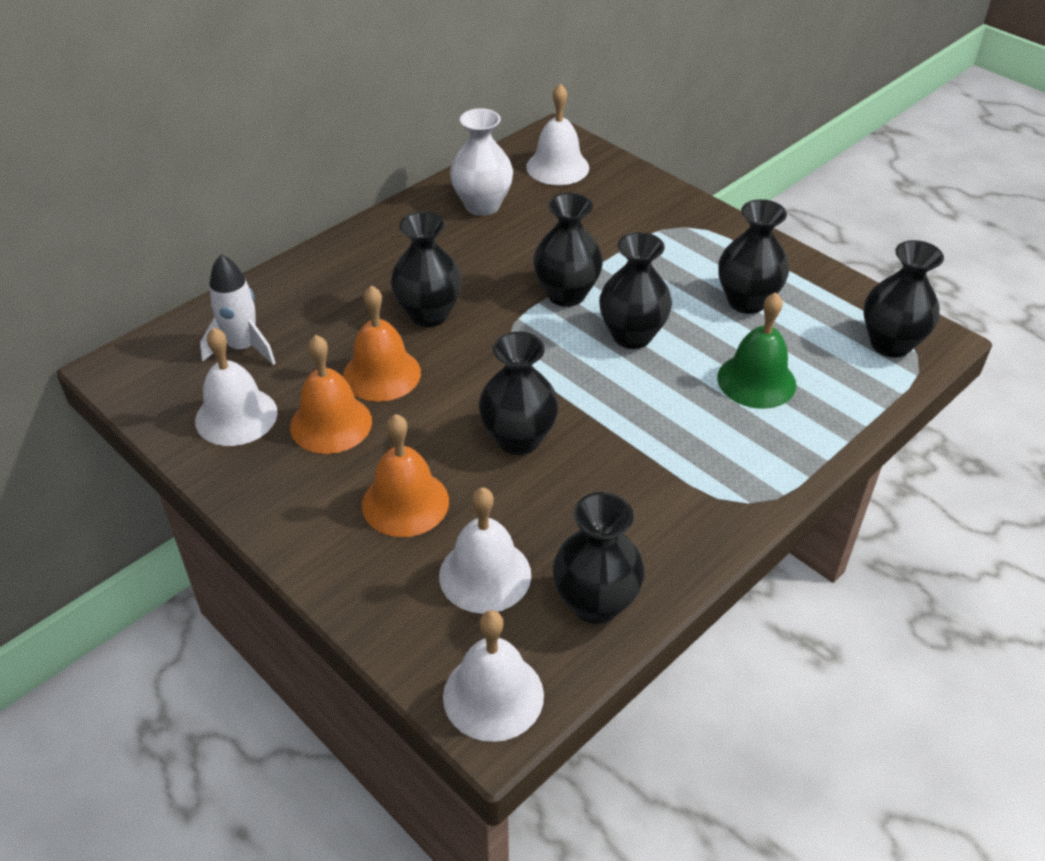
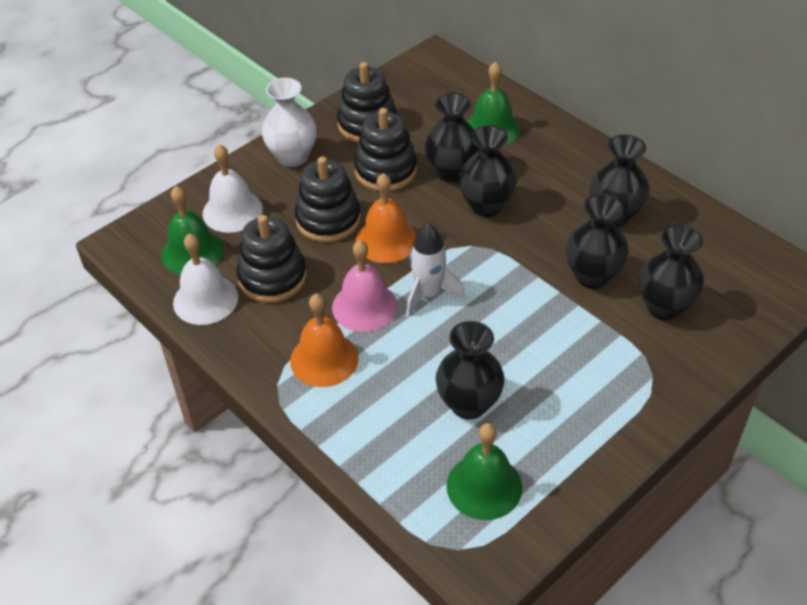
black stacking toy: 0 -> 4
black vase: 7 -> 6
green bell: 1 -> 3
orange bell: 3 -> 2
pink bell: 0 -> 1
white bell: 4 -> 2

